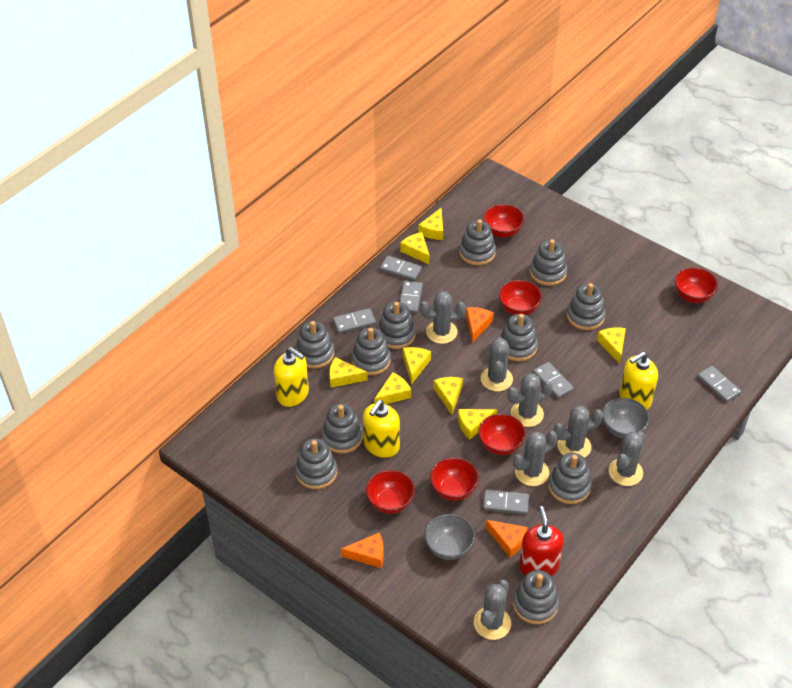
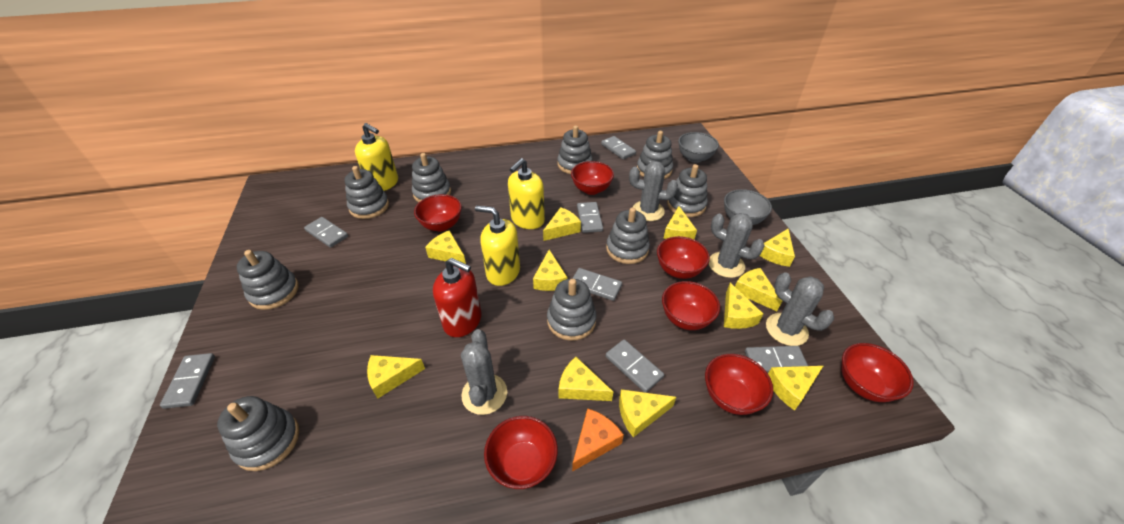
grey cactus: 7 -> 4
grey domino: 6 -> 7
grey stacking toy: 11 -> 9
orange cheese: 3 -> 1
red bowl: 6 -> 7
yellow cheese: 8 -> 11

